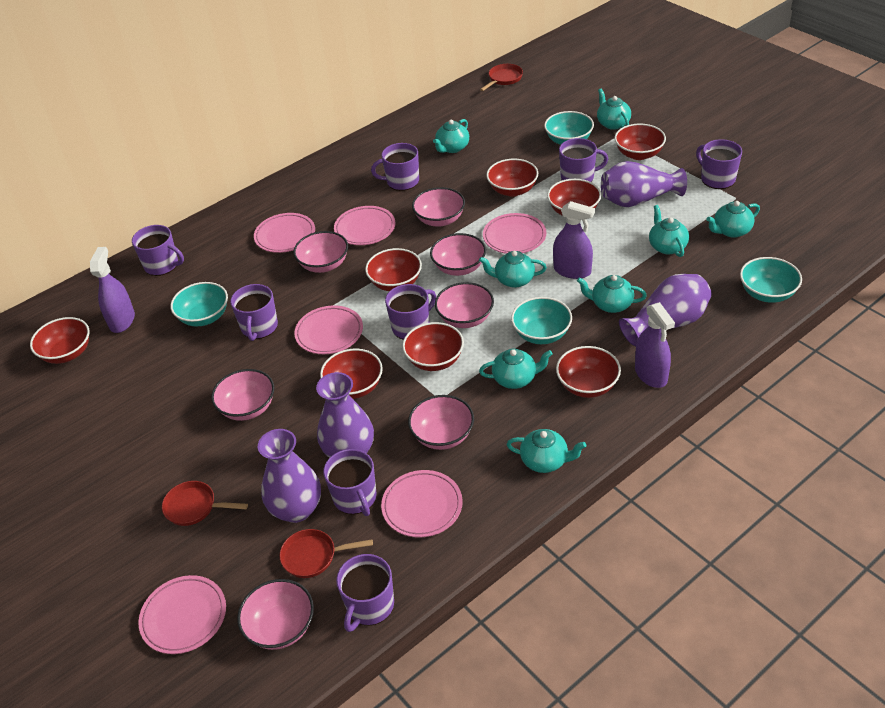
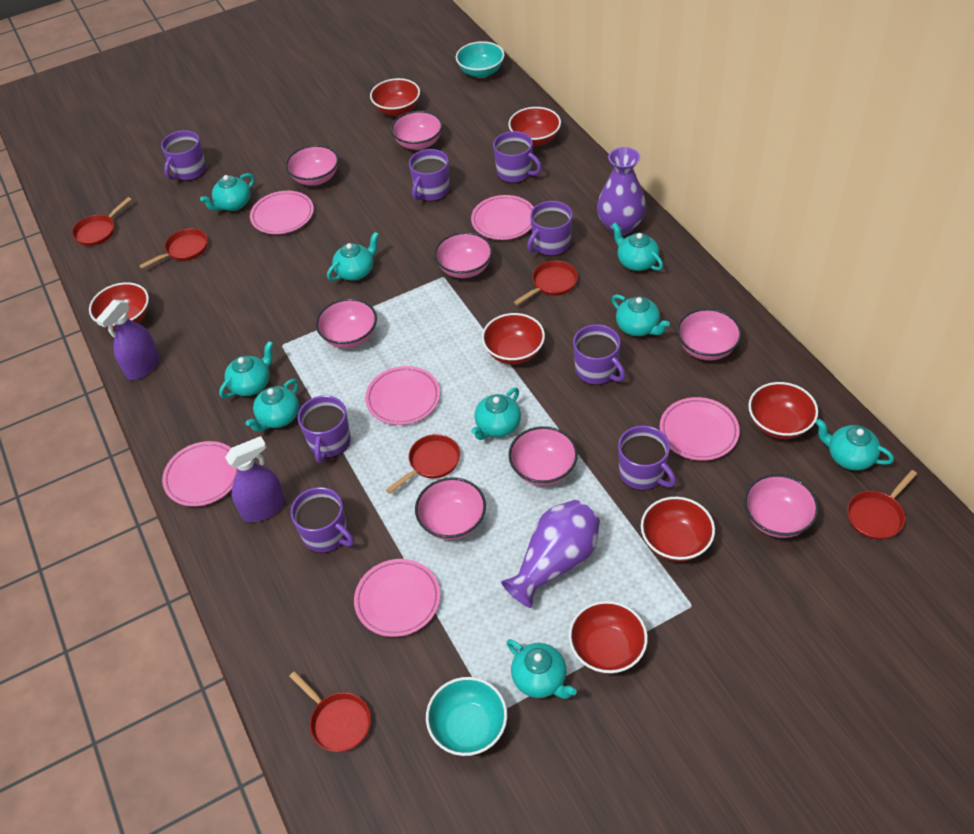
pink bowl: 7 -> 8
purple spray bottle: 3 -> 2
purple vase: 4 -> 2
red bowl: 8 -> 7
red pan: 3 -> 6
turquoise bowl: 4 -> 2
turquoise teapot: 8 -> 9

